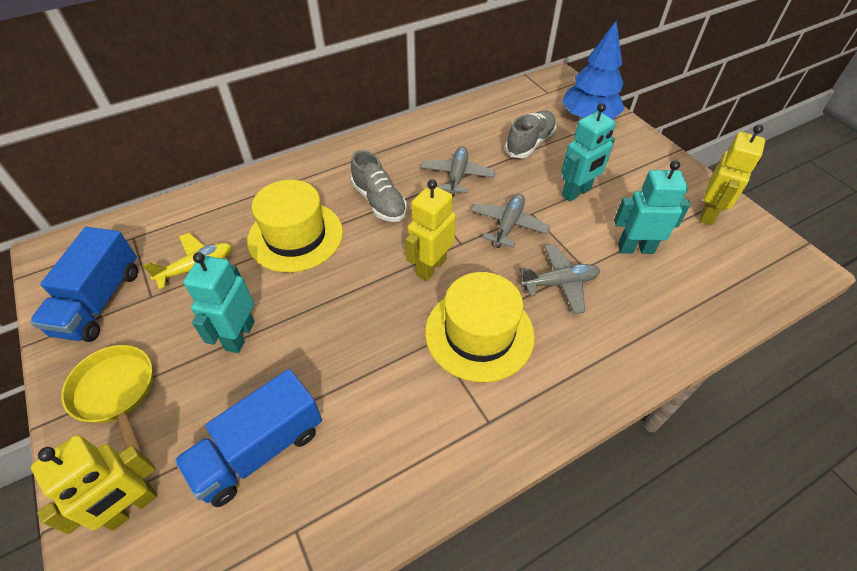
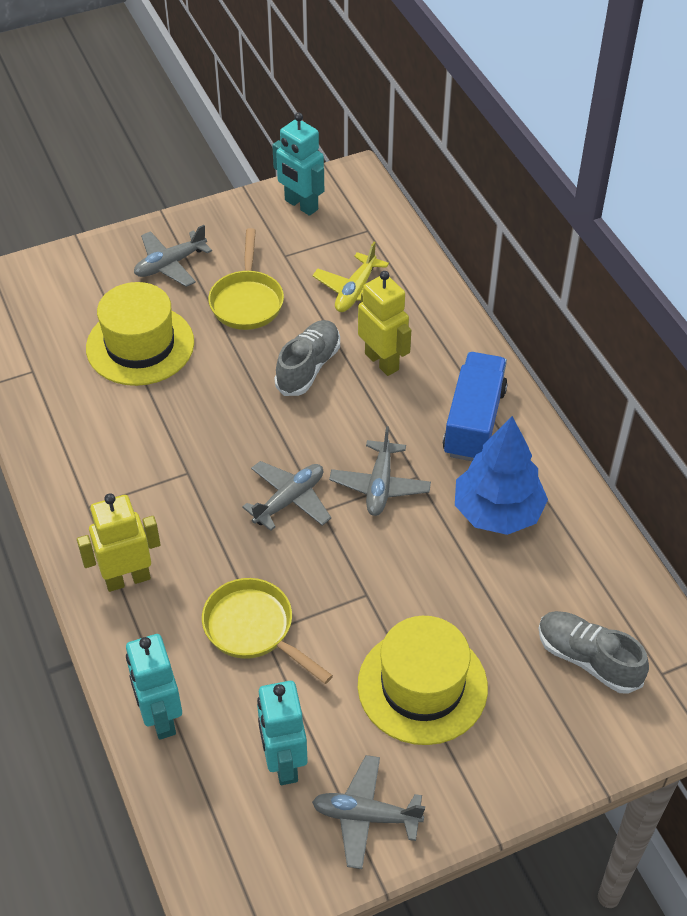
blue truck: 2 -> 1
grey plane: 3 -> 4
yellow pan: 1 -> 2
yellow robot: 3 -> 2

